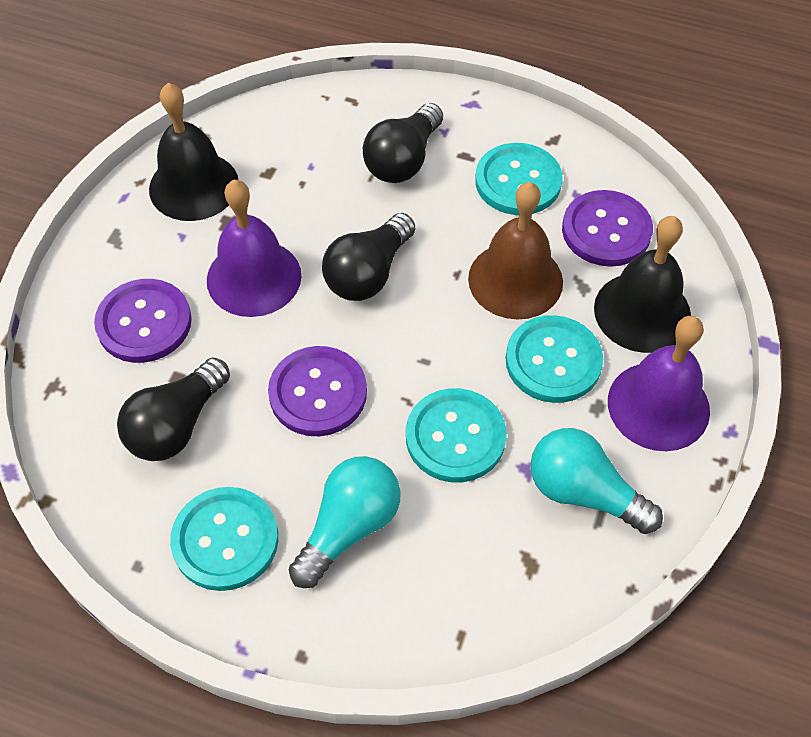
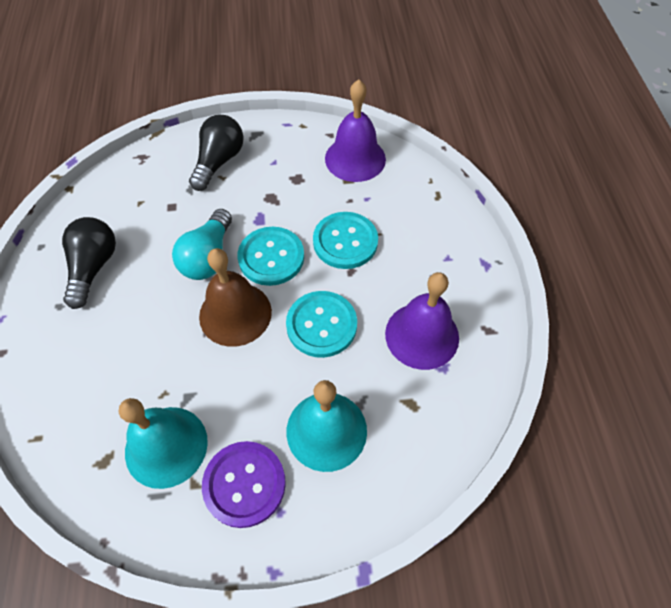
black bell: 2 -> 0
black light bulb: 3 -> 2
purple button: 3 -> 1
turquoise bell: 0 -> 2
turquoise button: 4 -> 3
turquoise light bulb: 2 -> 1

